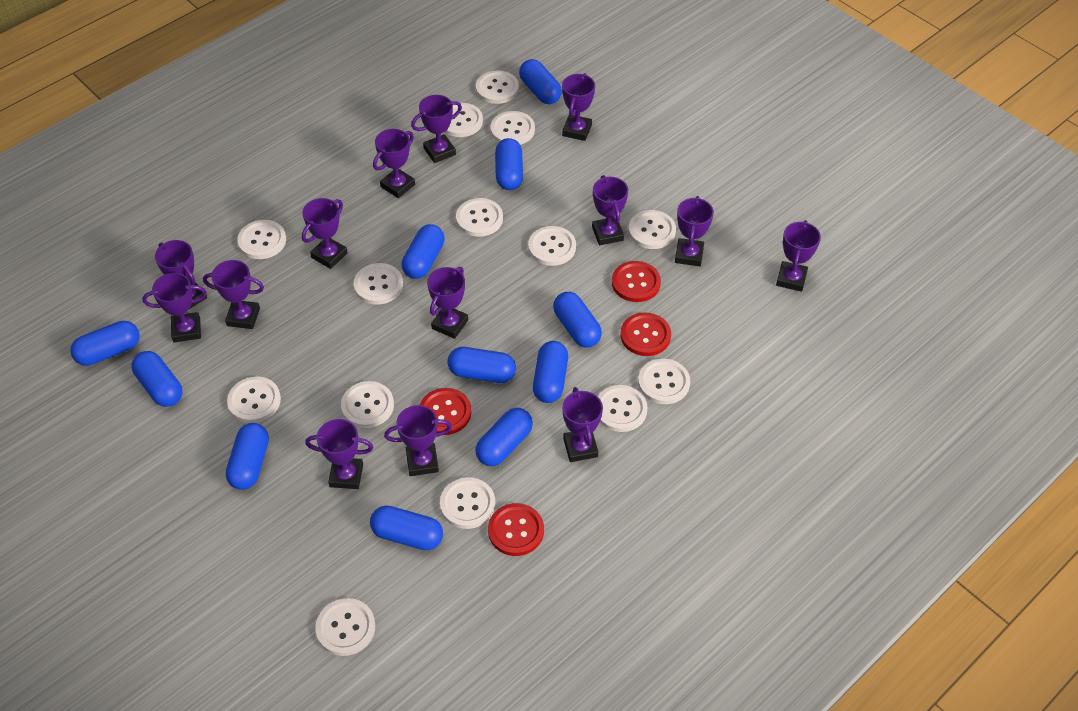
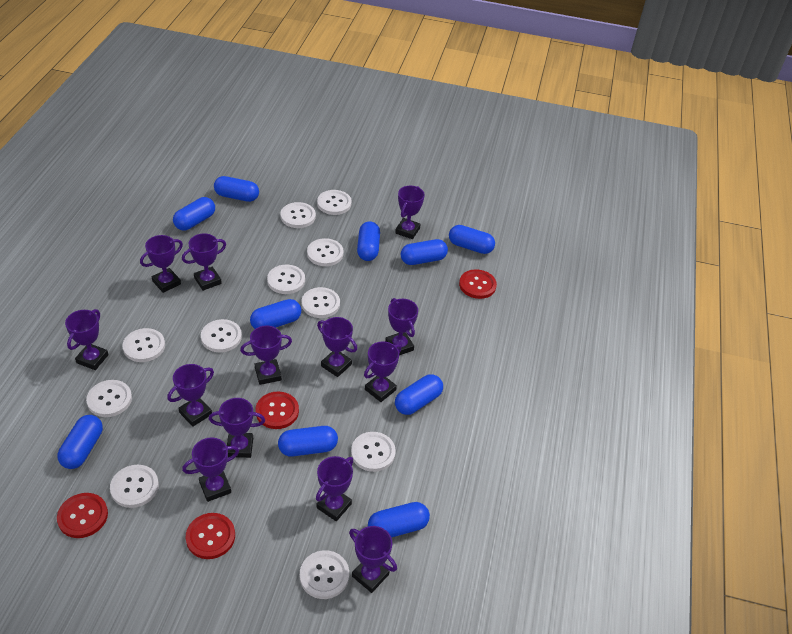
blue capsule: 11 -> 10
purple trophy: 14 -> 13
white button: 14 -> 11

